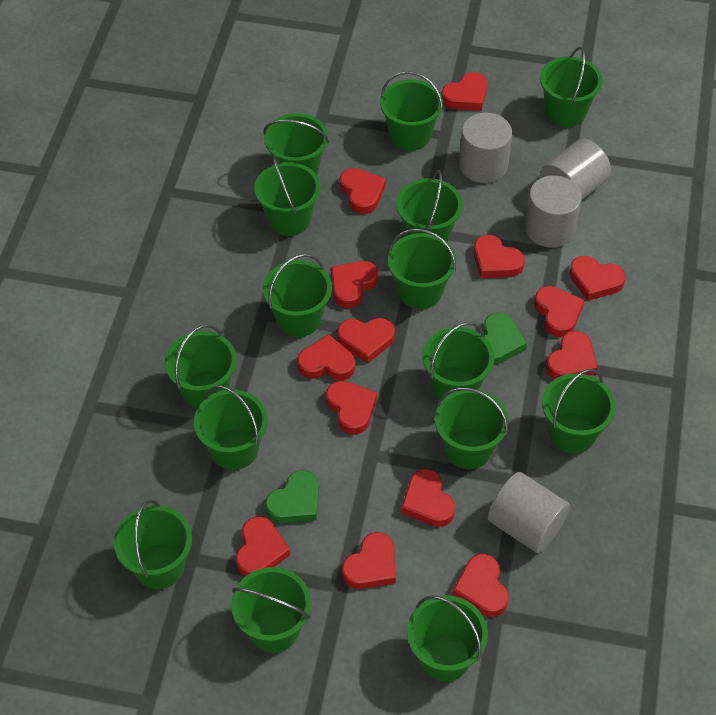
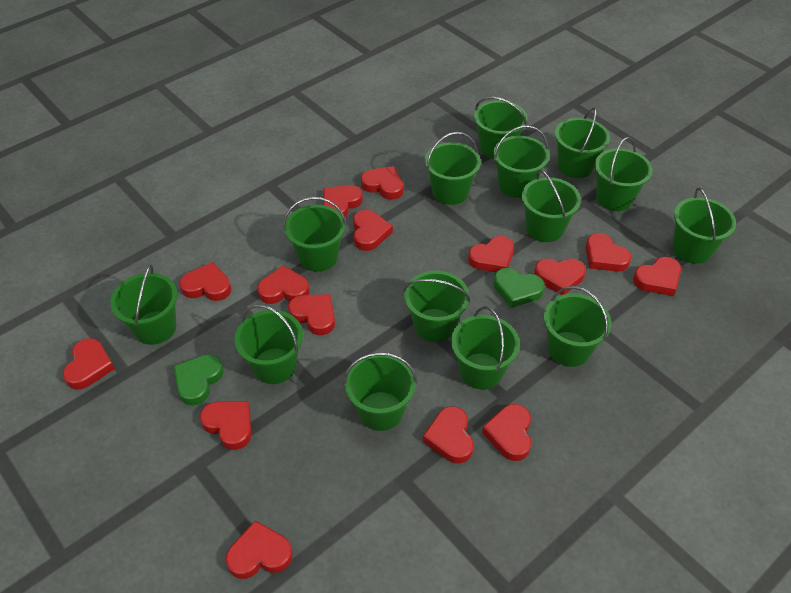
green bucket: 15 -> 14
grey cylinder: 4 -> 0
red heart: 14 -> 15

